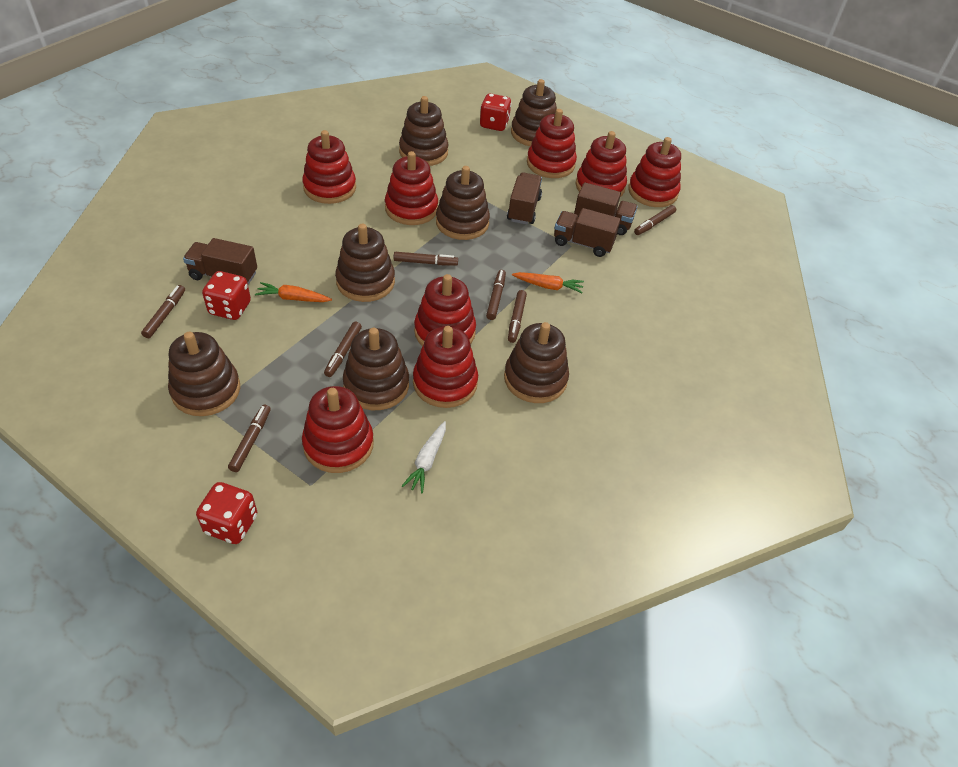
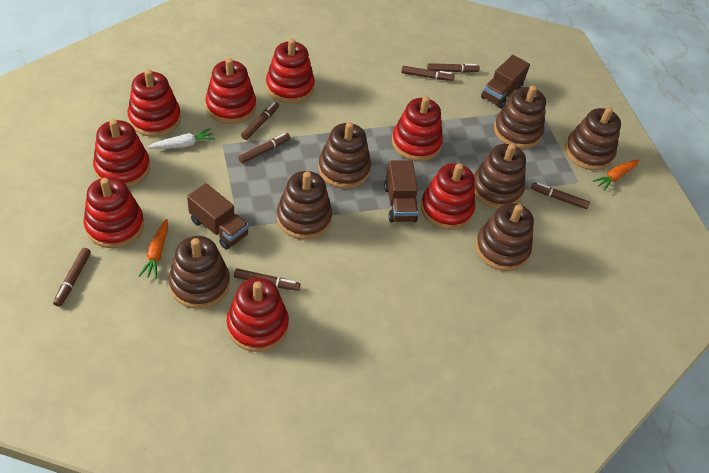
brown truck: 4 -> 3
red dice: 3 -> 0

